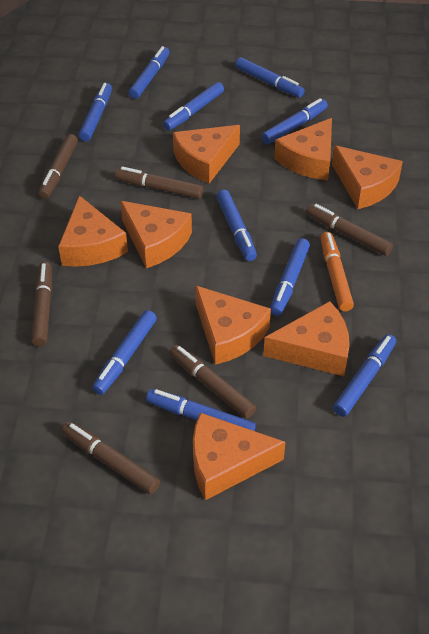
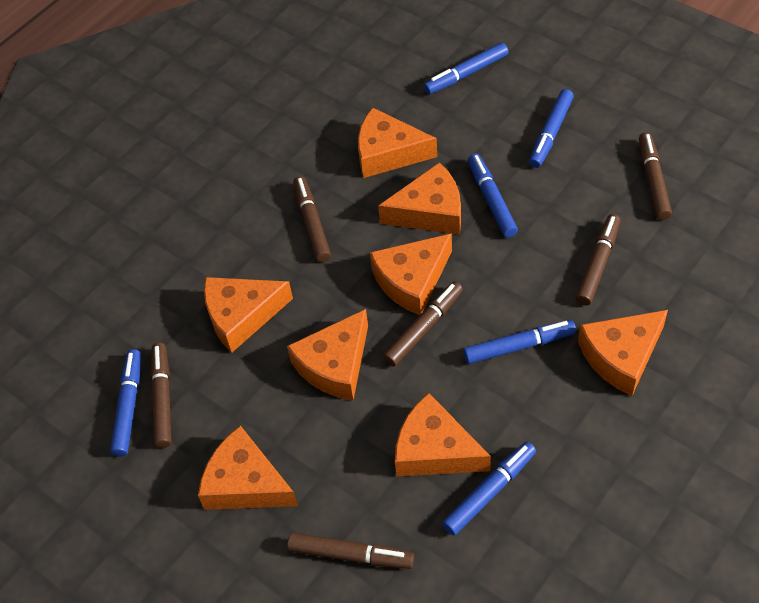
blue marker: 10 -> 6
orange marker: 1 -> 0

